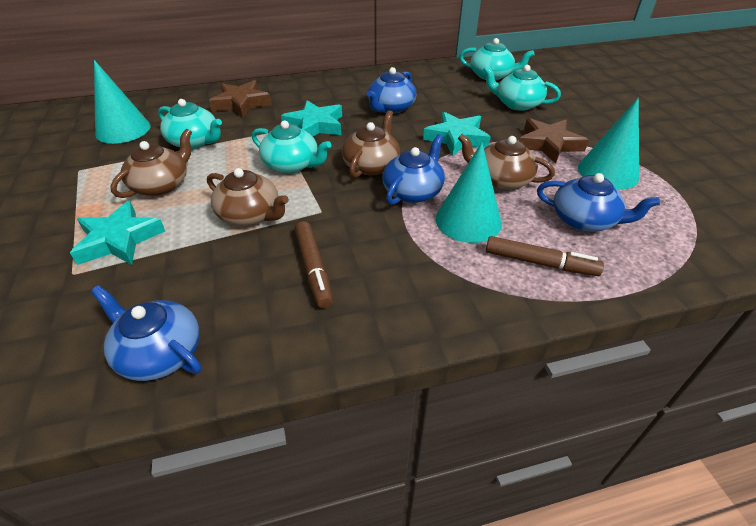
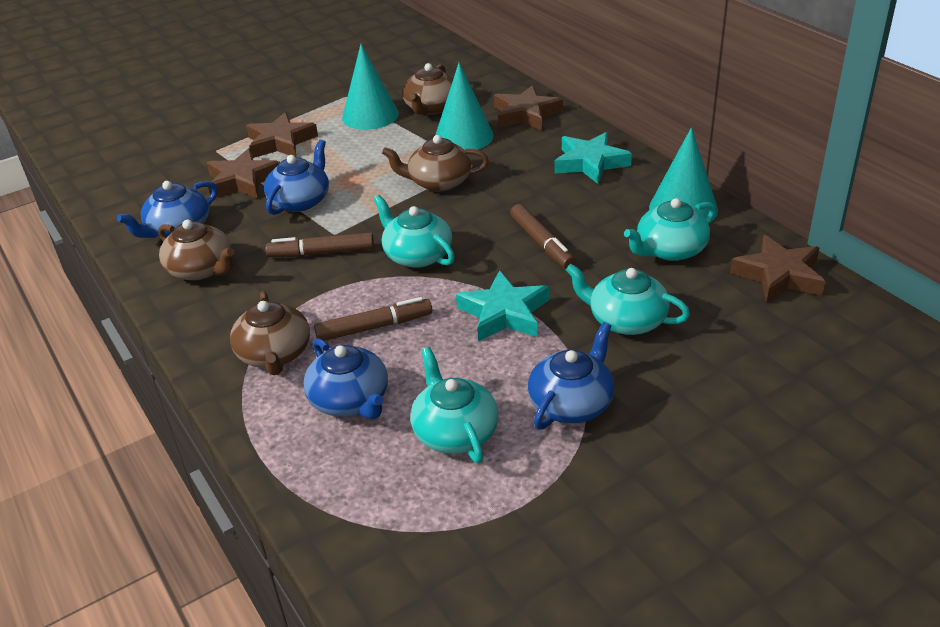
brown marker: 2 -> 3
brown star: 2 -> 4
turquoise star: 3 -> 2

